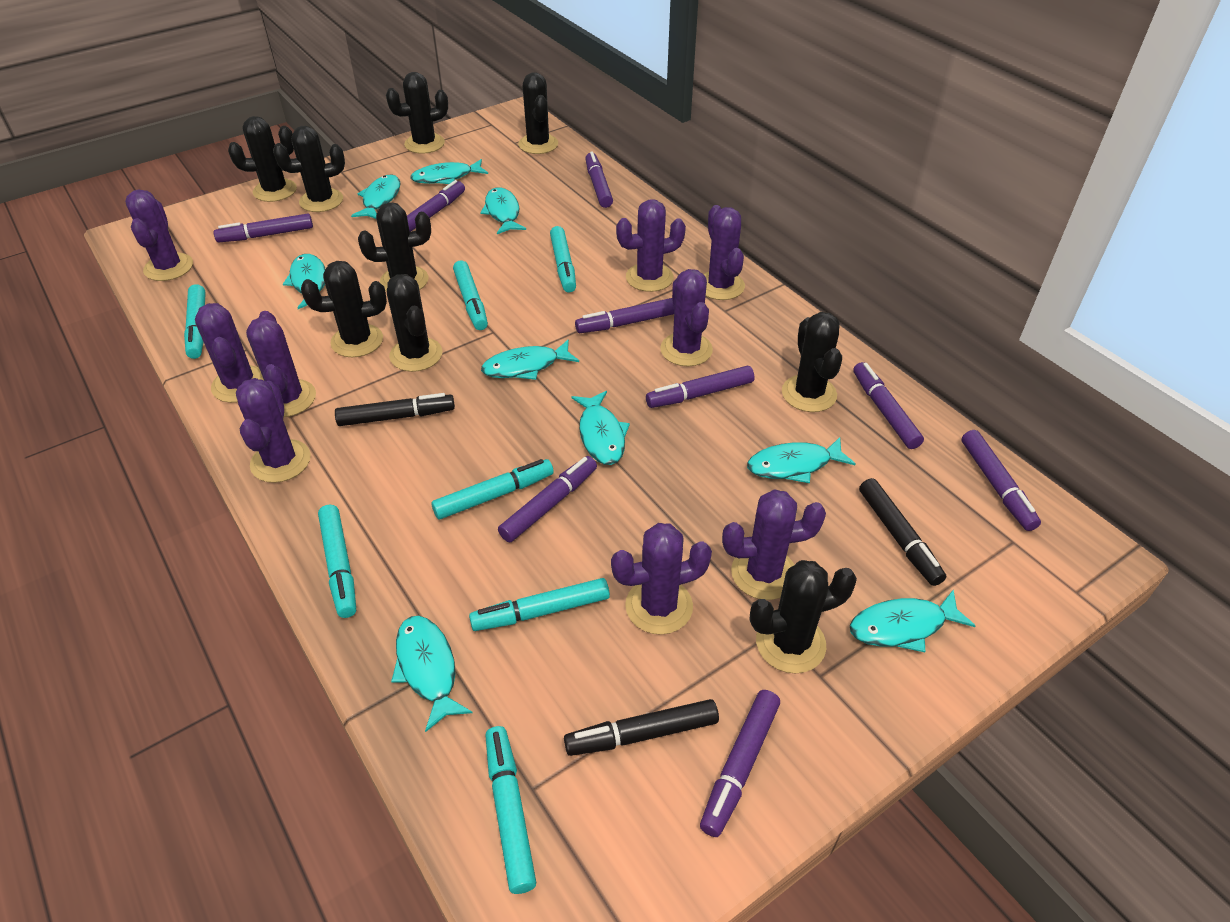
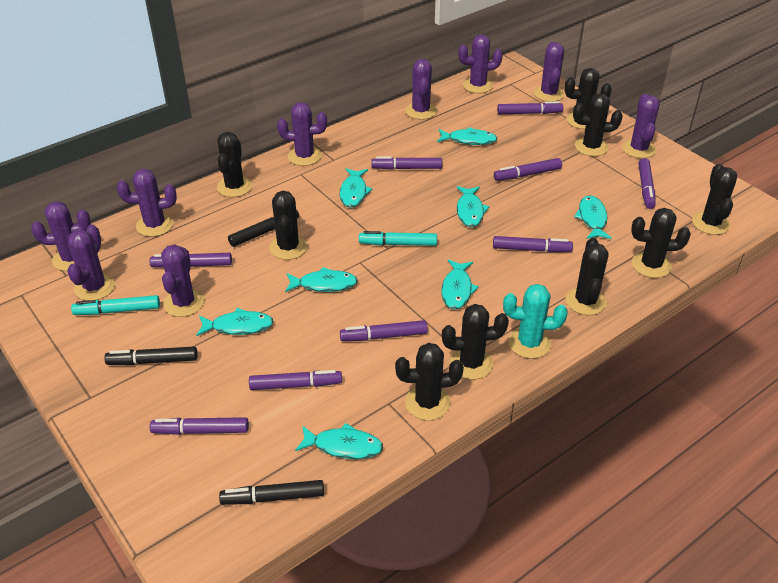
turquoise cactus: 0 -> 1
turquoise fish: 9 -> 8
turquoise marker: 7 -> 2

